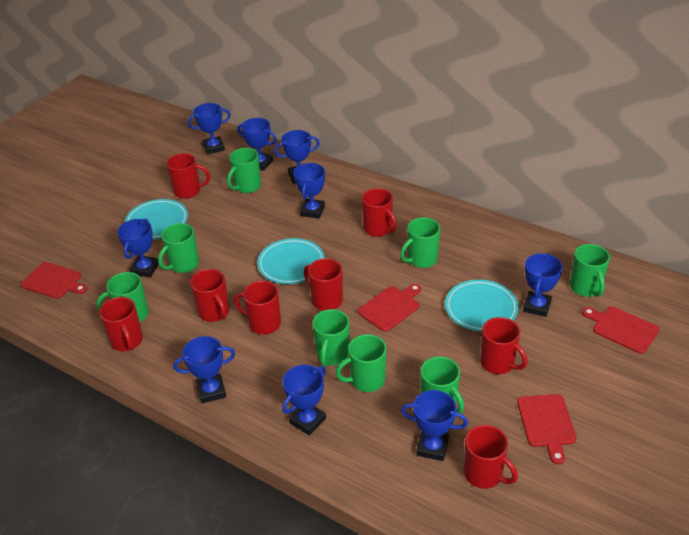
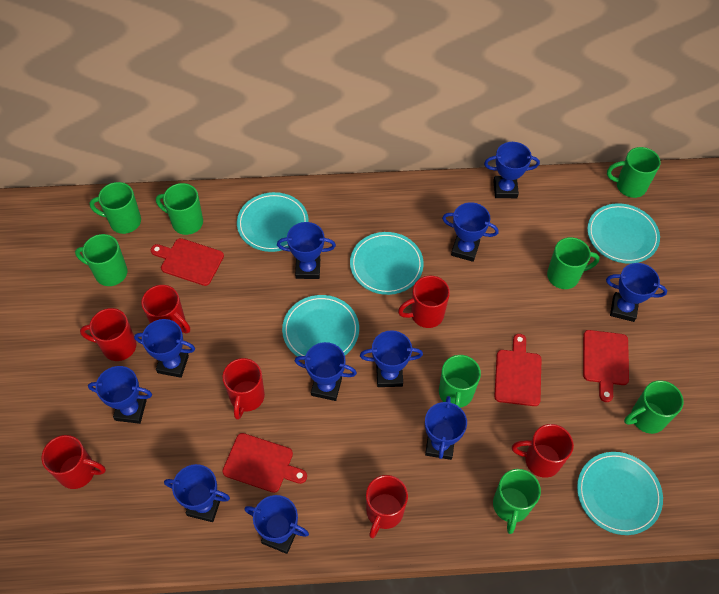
blue trophy: 9 -> 11
red mug: 8 -> 7
turquoise plate: 3 -> 5

